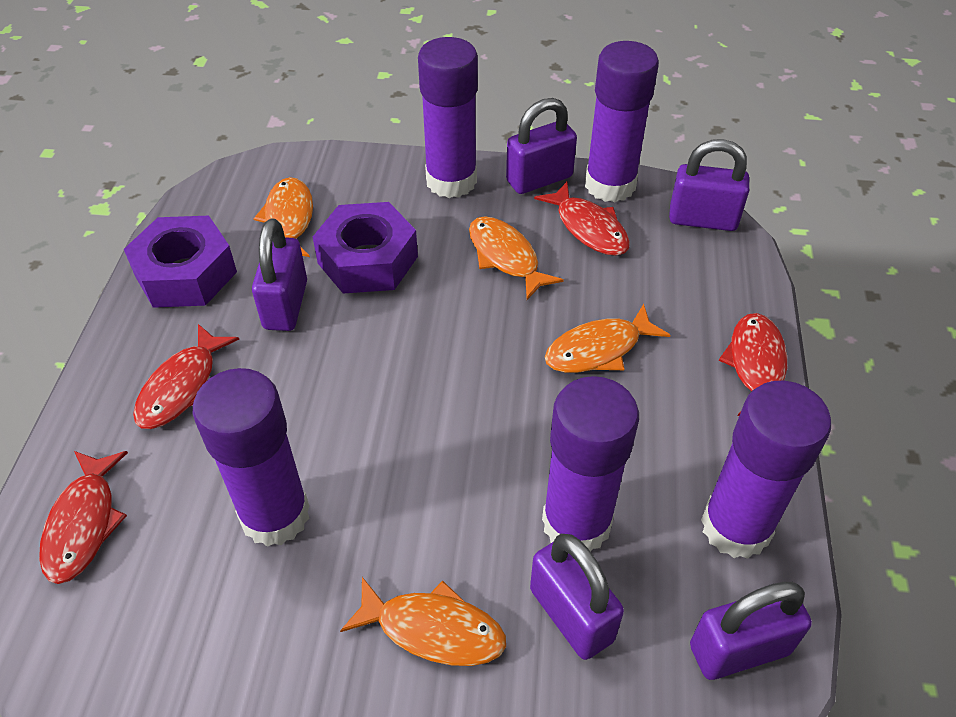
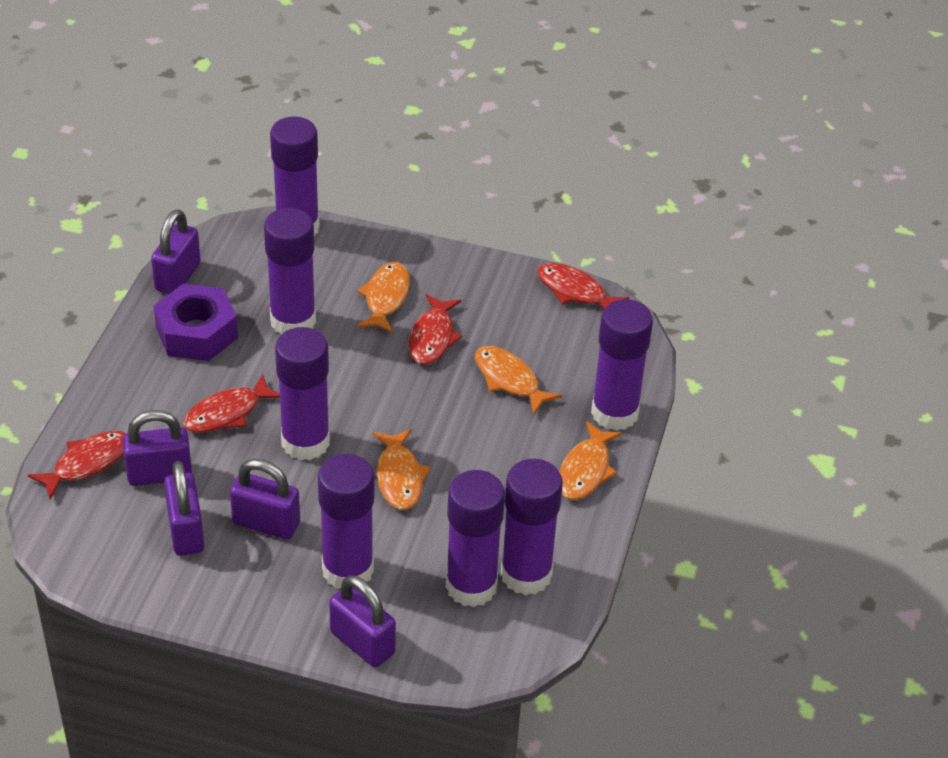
purple glue stick: 5 -> 7
purple nut: 2 -> 1

